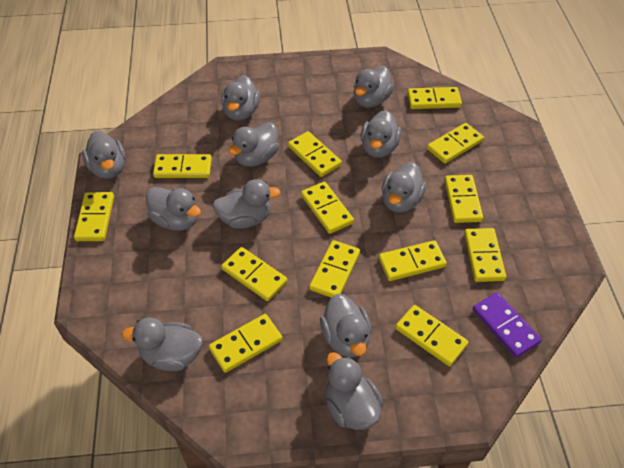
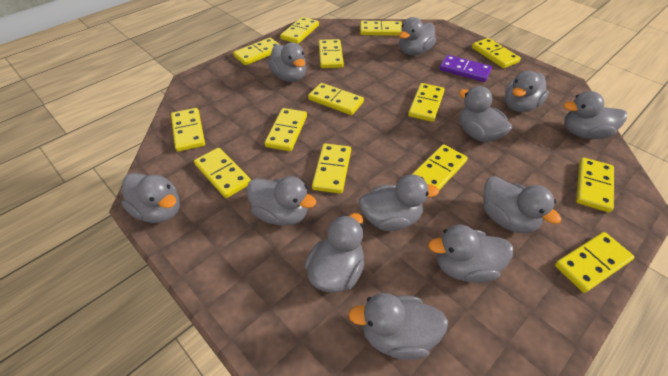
grey duck: 11 -> 12
yellow domino: 13 -> 14

